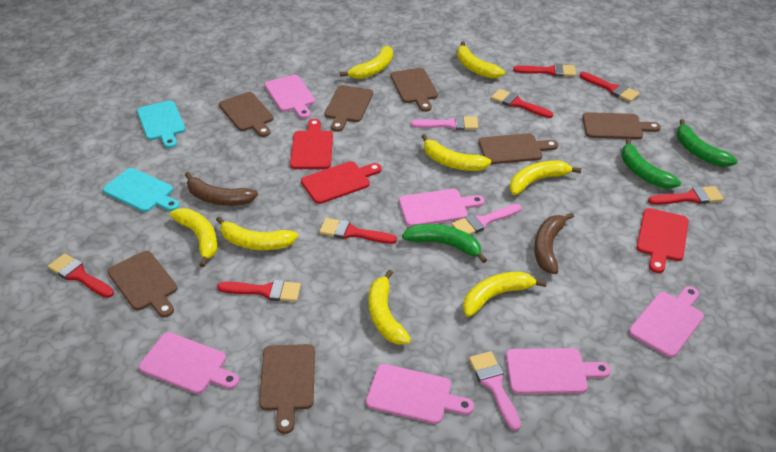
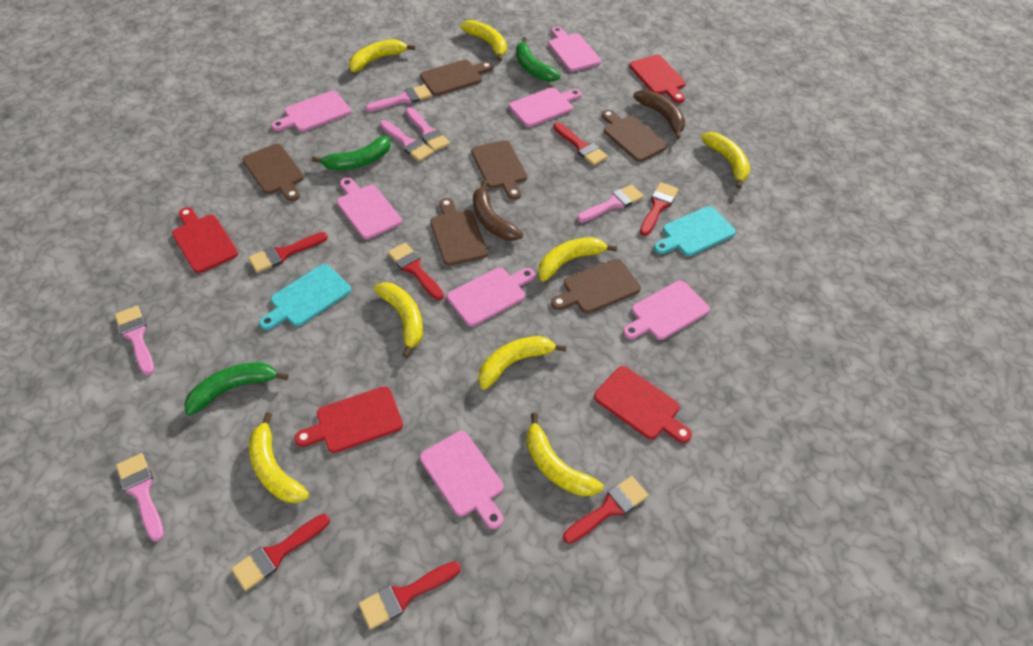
brown cutting board: 7 -> 6
pink brush: 3 -> 6
pink cutting board: 6 -> 7
red cutting board: 3 -> 4

